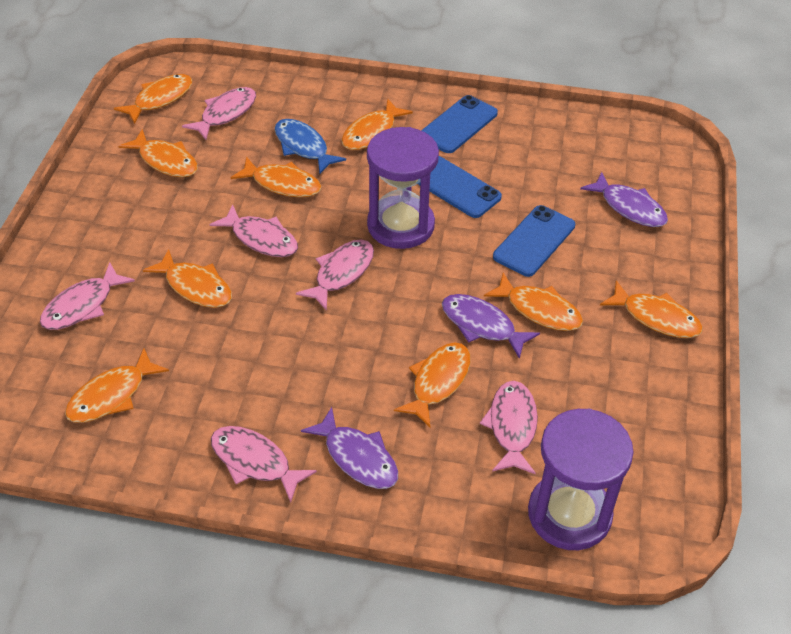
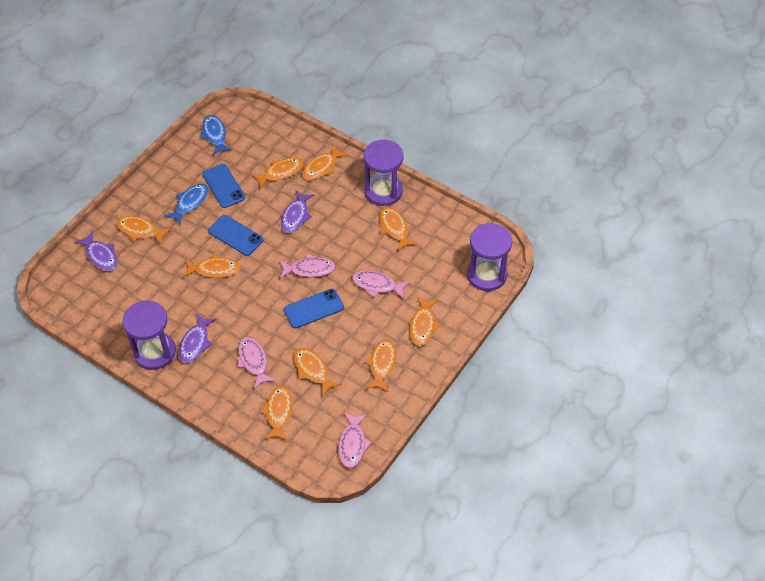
blue fish: 1 -> 2
pink fish: 6 -> 4
purple hourglass: 2 -> 3

